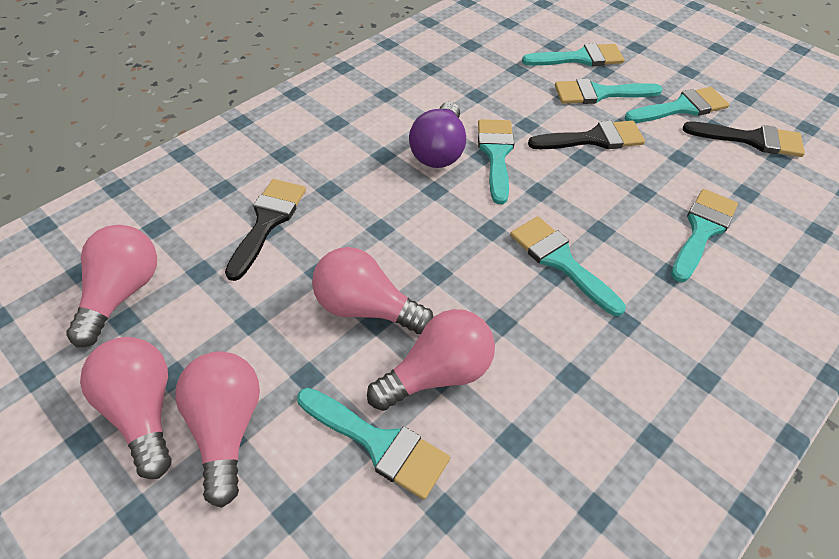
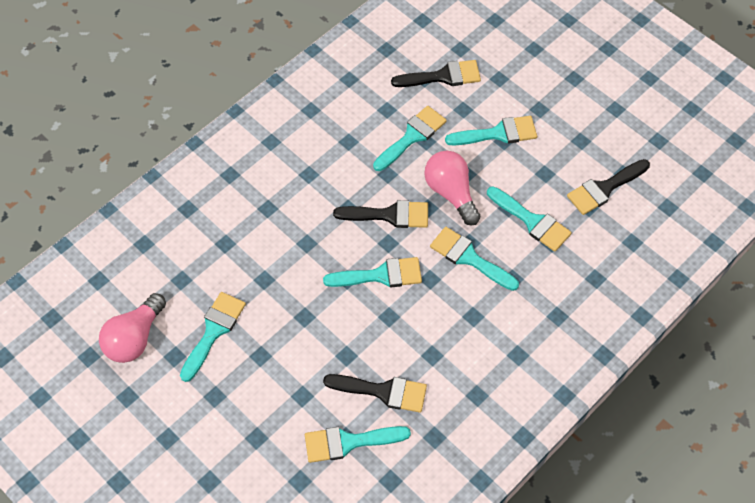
black brush: 3 -> 4
pink light bulb: 5 -> 2
purple light bulb: 1 -> 0

